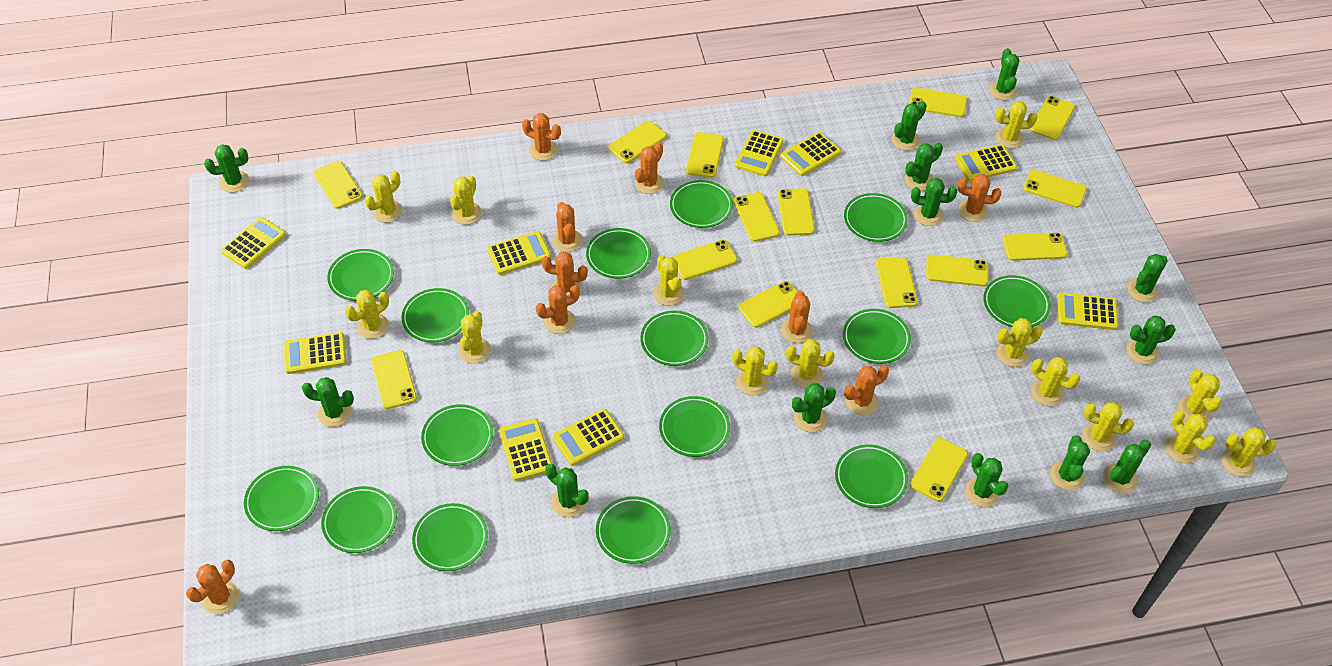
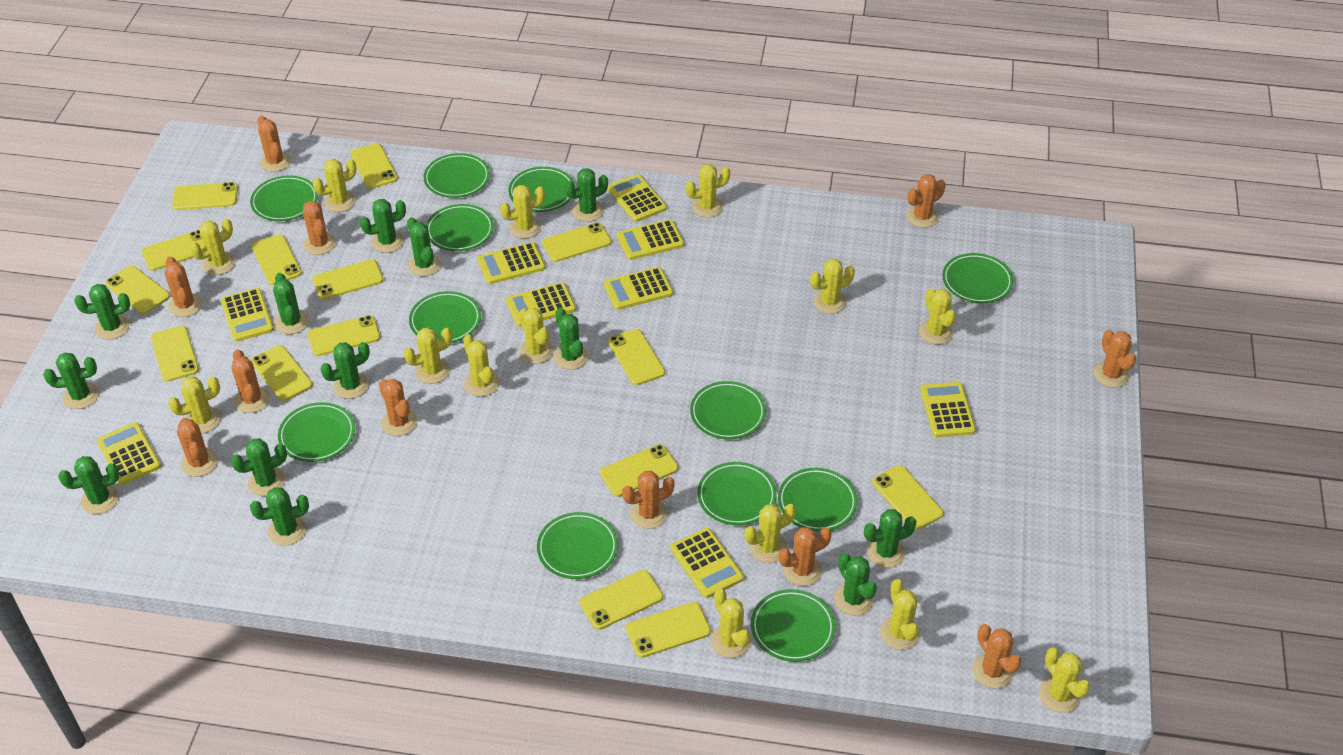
green plate: 15 -> 12
orange cactus: 9 -> 11

